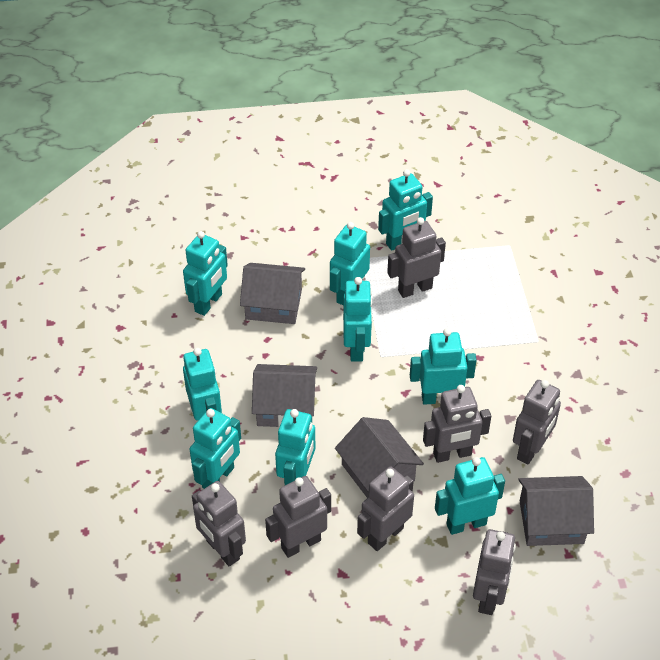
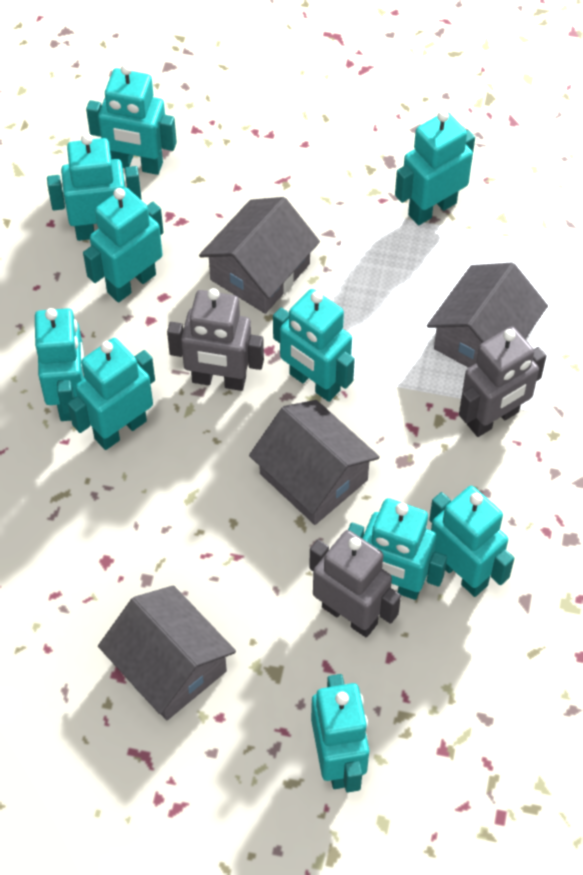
grey robot: 7 -> 3
turquoise robot: 9 -> 10

